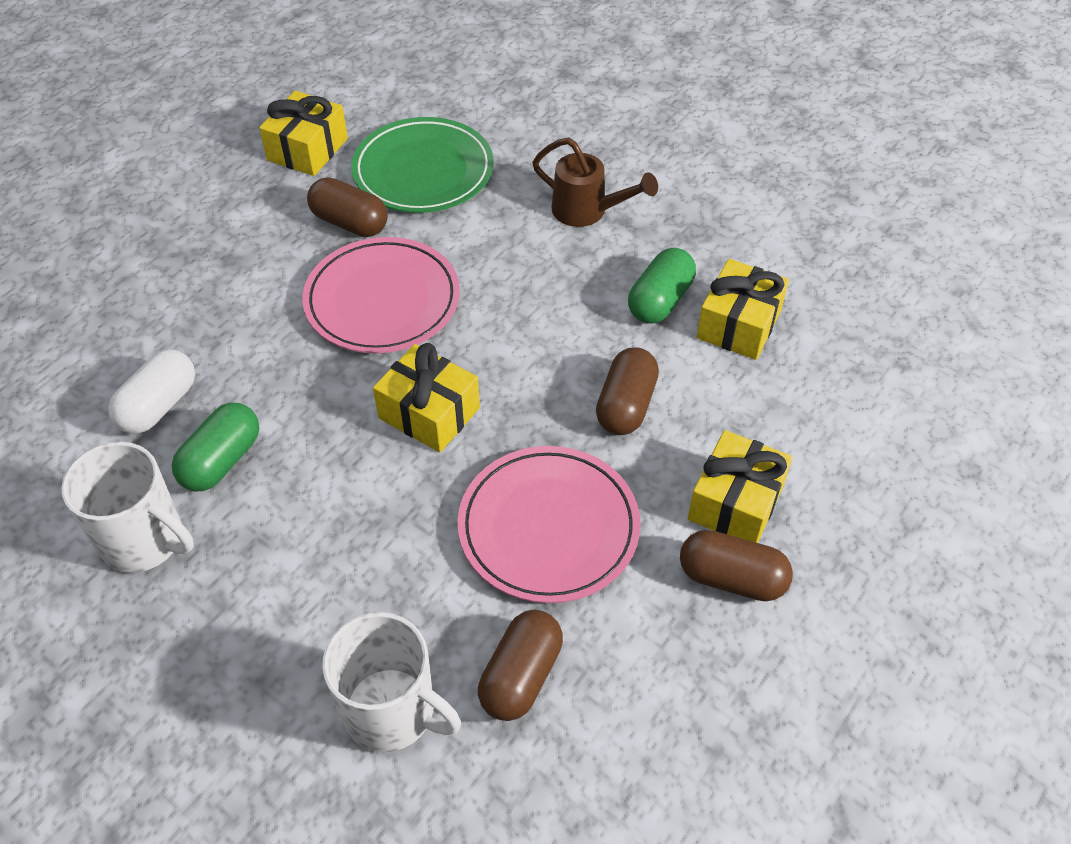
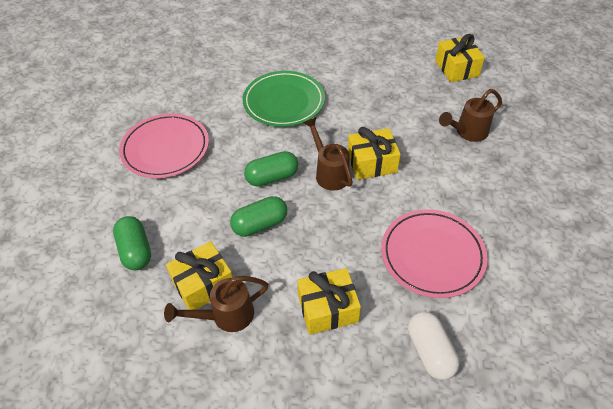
brown capsule: 4 -> 0
brown watering can: 1 -> 3
green capsule: 2 -> 3
white mug: 2 -> 0

